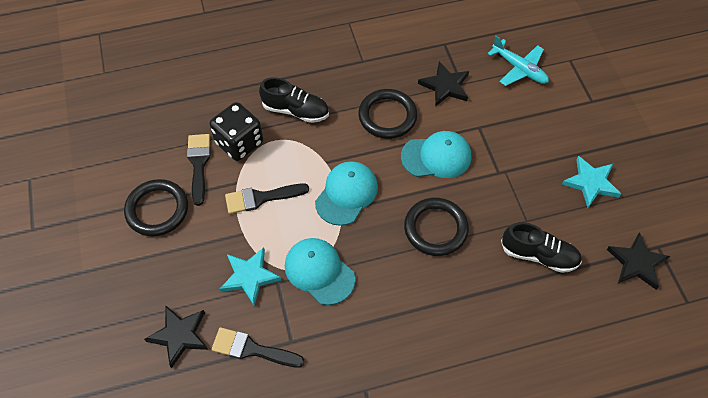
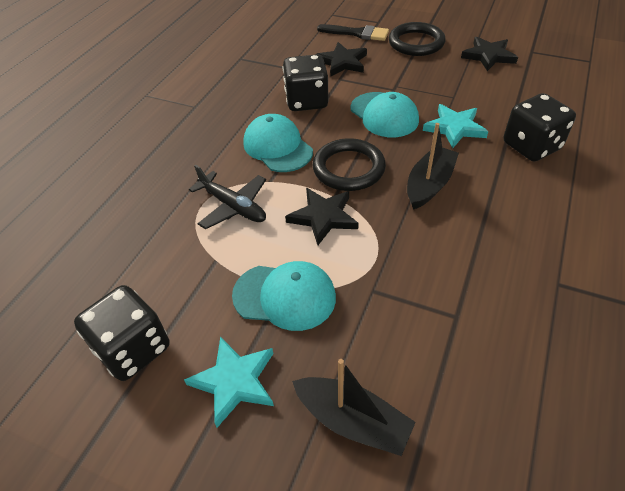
black boat: 0 -> 2
black brush: 3 -> 1
black dice: 1 -> 3
black plane: 0 -> 1
black ring: 3 -> 2
black shoe: 2 -> 0
turquoise plane: 1 -> 0

